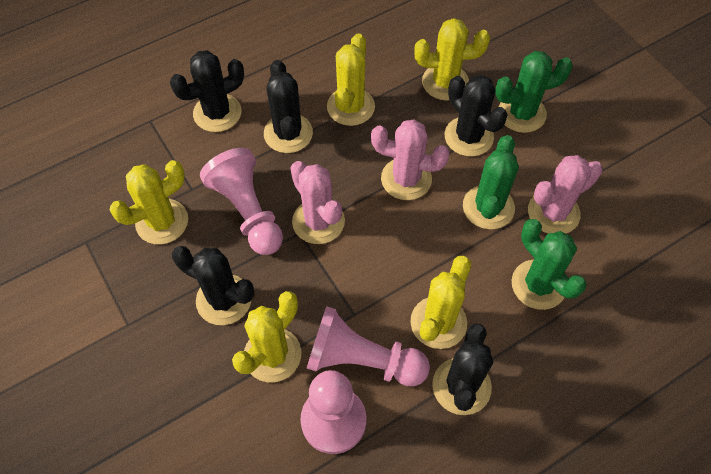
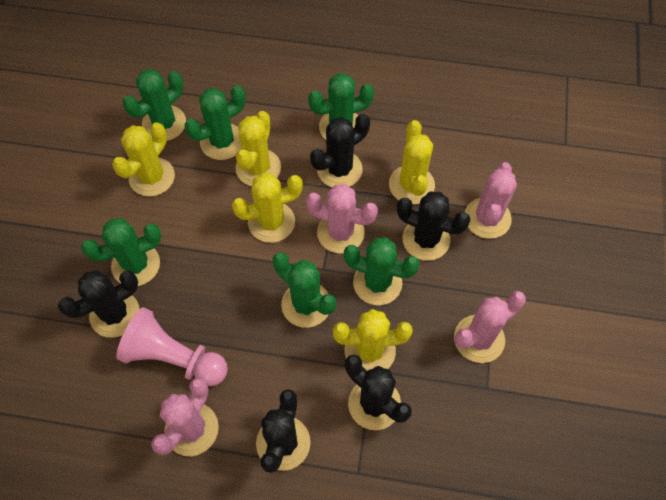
green cactus: 3 -> 6
pink cactus: 3 -> 4
pink pawn: 3 -> 1

